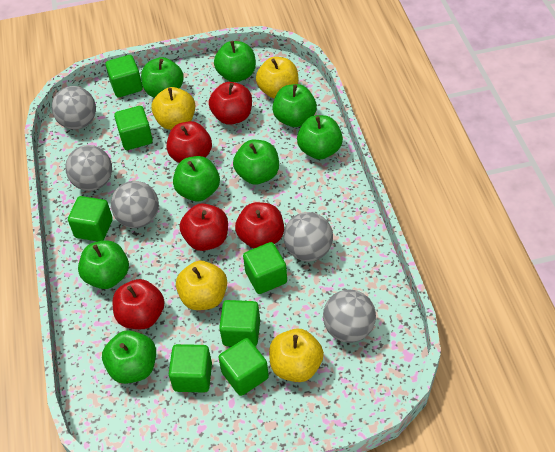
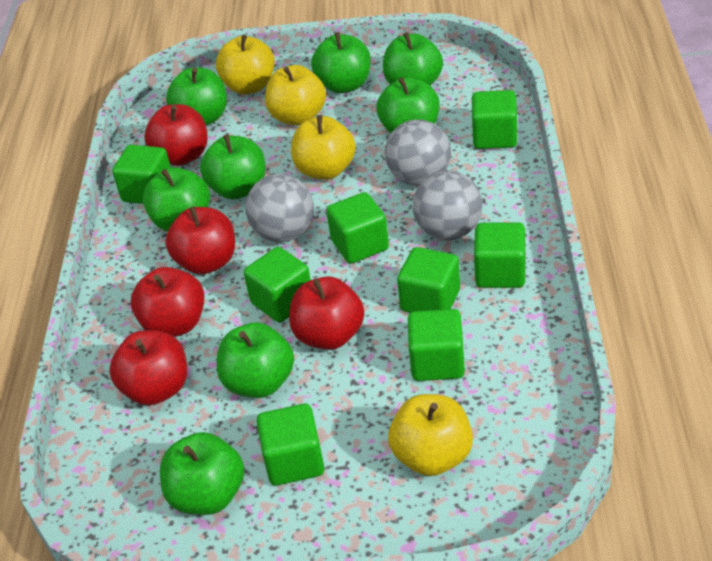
green cube: 7 -> 8
grey ball: 5 -> 3

